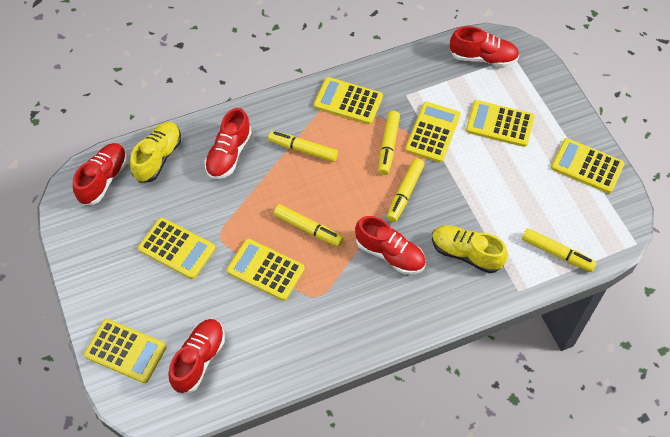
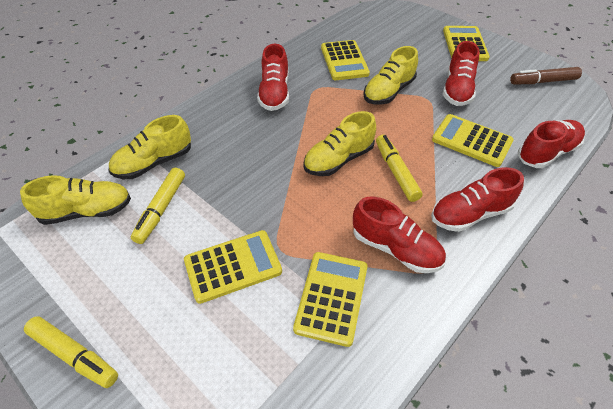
brown marker: 0 -> 1
yellow calculator: 7 -> 5
yellow marker: 5 -> 3
yellow shoe: 2 -> 4

